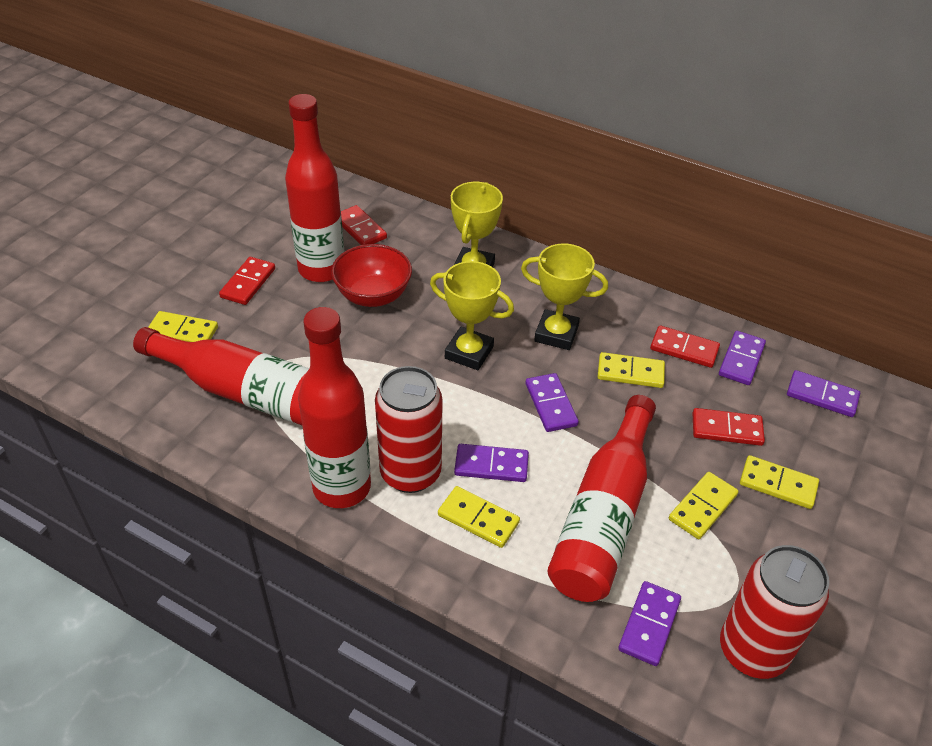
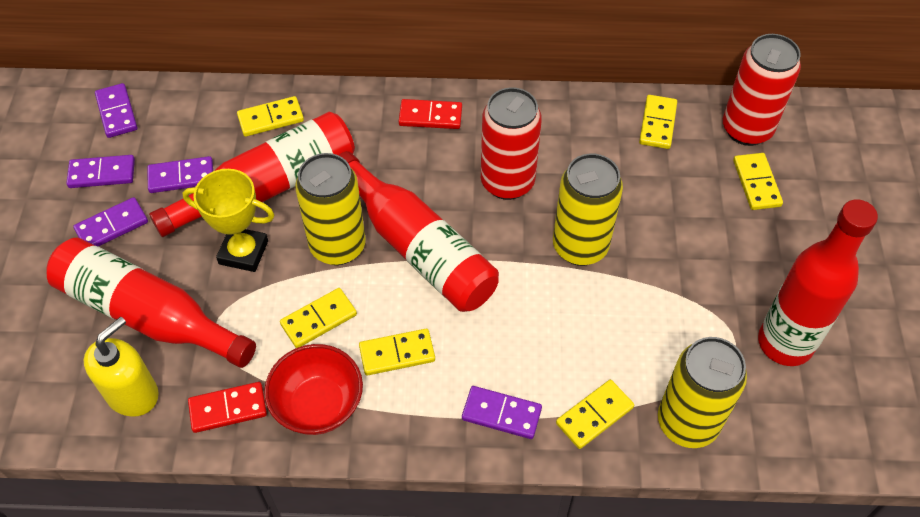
red domino: 4 -> 2
yellow can: 0 -> 3
yellow domino: 5 -> 6
yellow soap dispenser: 0 -> 1
yellow trophy: 3 -> 1

